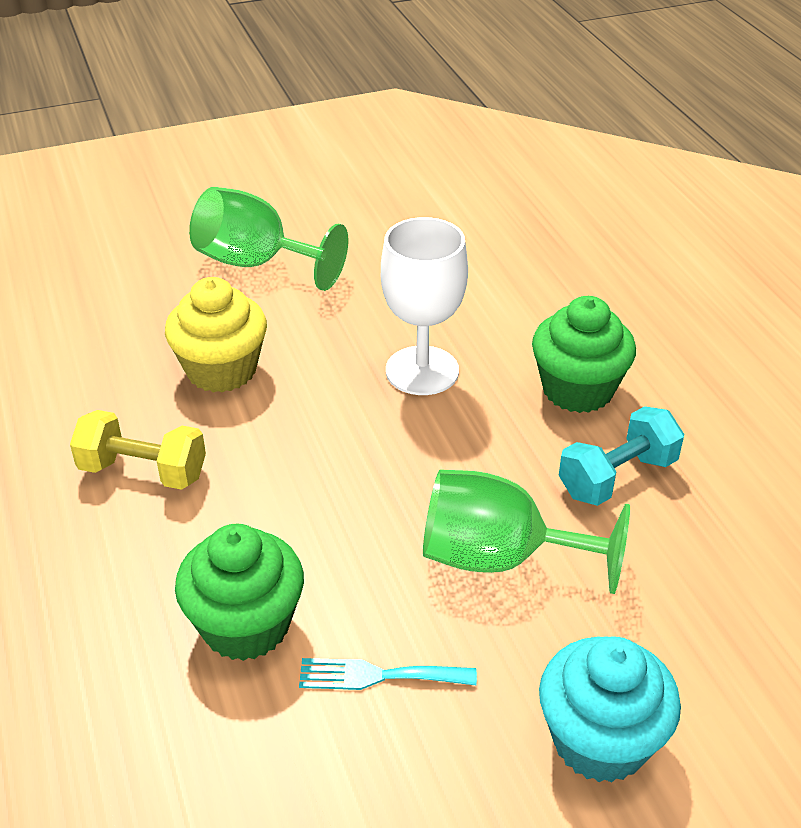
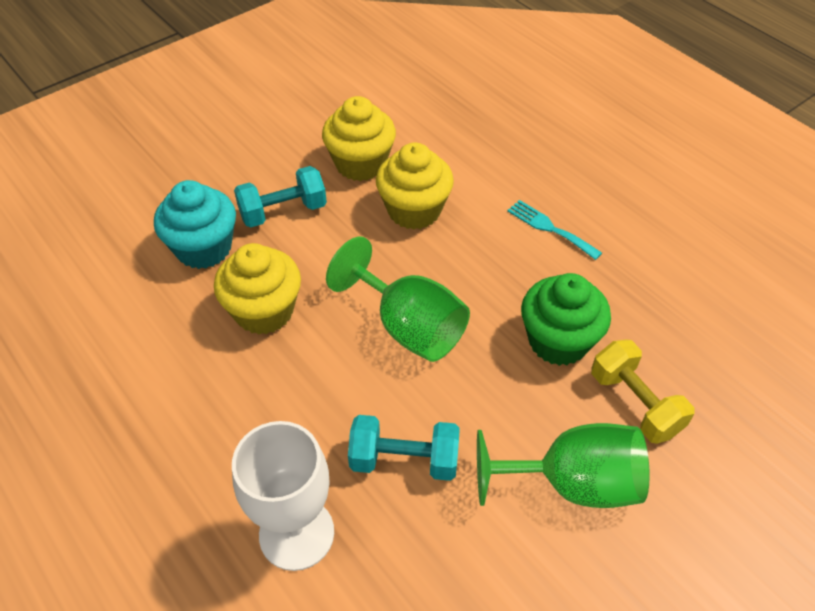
green cupcake: 2 -> 1
turquoise dumbbell: 1 -> 2
yellow cupcake: 1 -> 3

